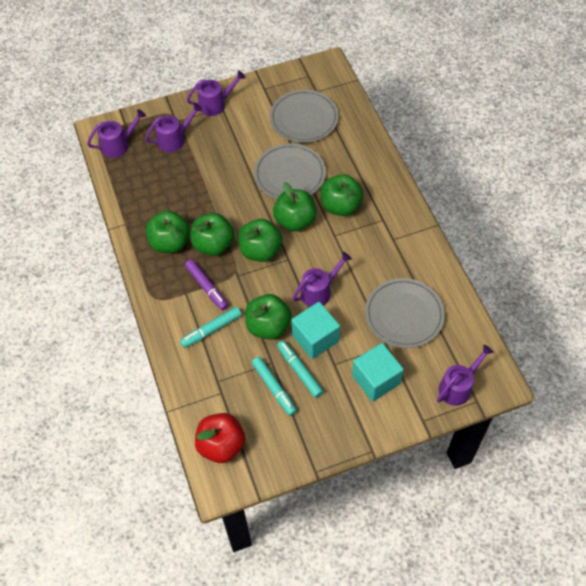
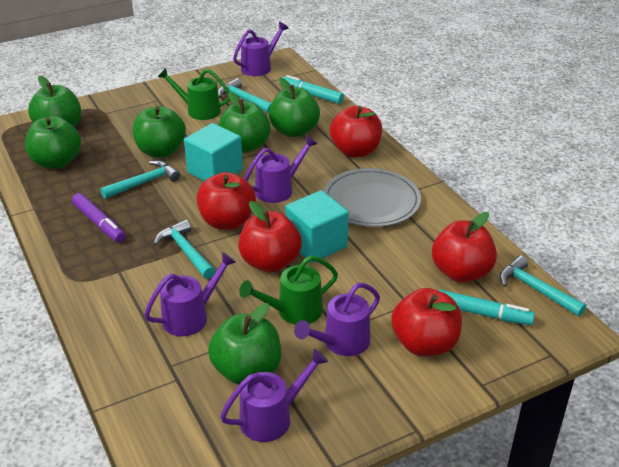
green watering can: 0 -> 2
grey plate: 3 -> 1
red apple: 1 -> 5
turquoise hammer: 0 -> 4
turquoise marker: 3 -> 2

